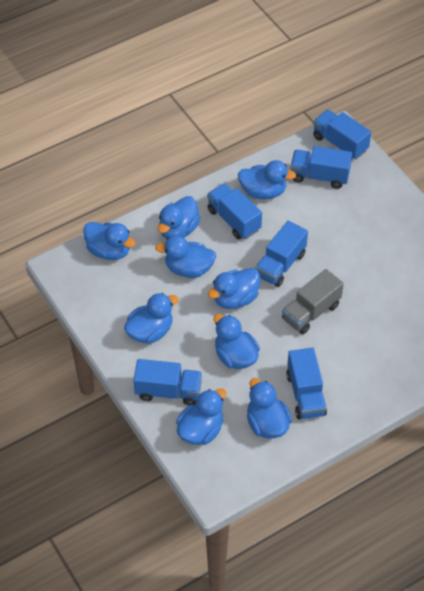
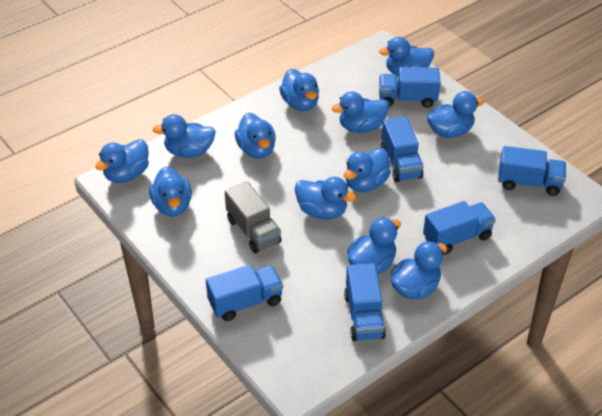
blue duck: 9 -> 12

